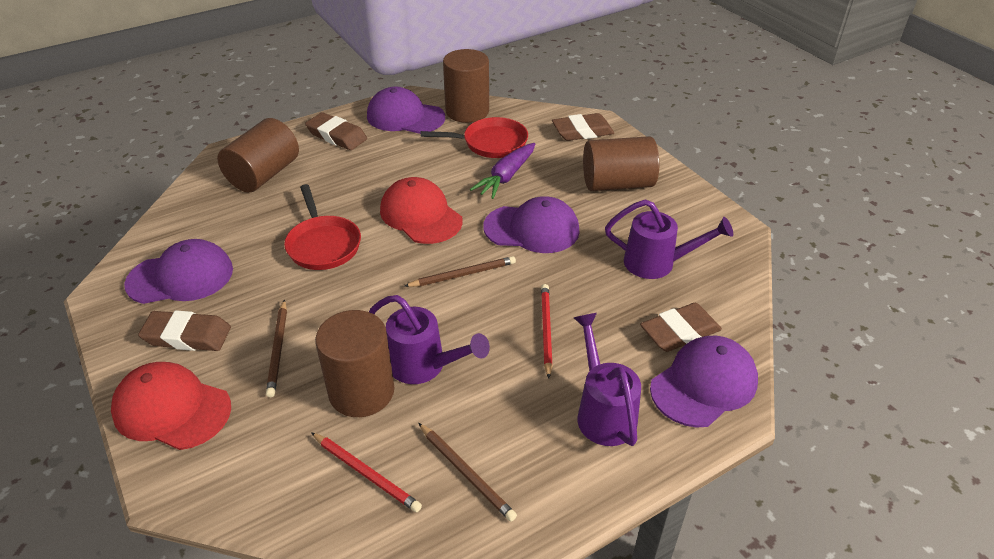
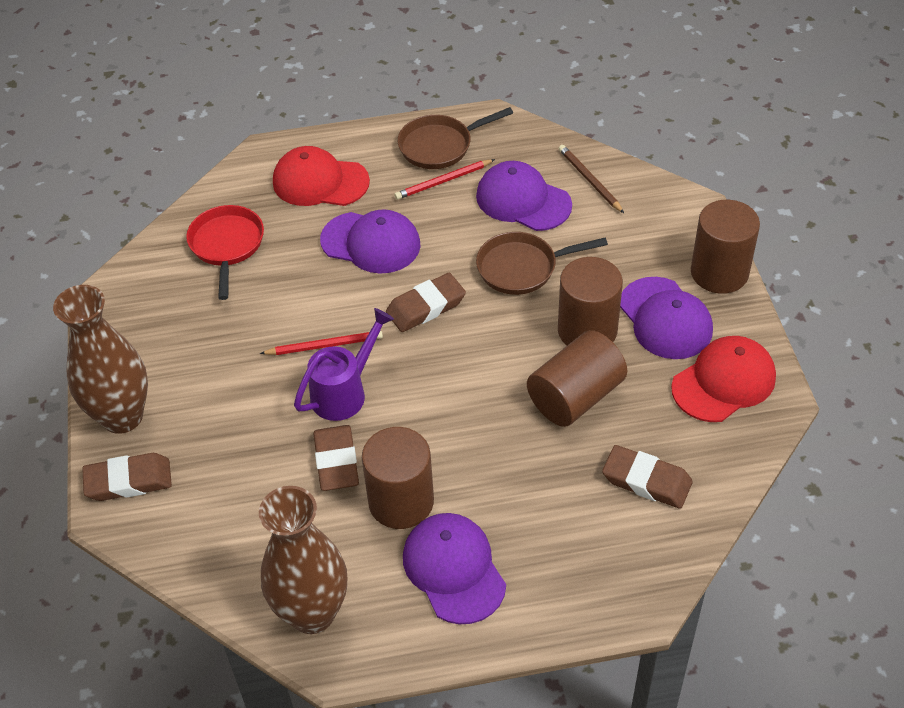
brown pan: 0 -> 2
brown pencil: 3 -> 1
brown vase: 0 -> 2
purple carrot: 1 -> 0
purple watering can: 3 -> 1
red pan: 2 -> 1

